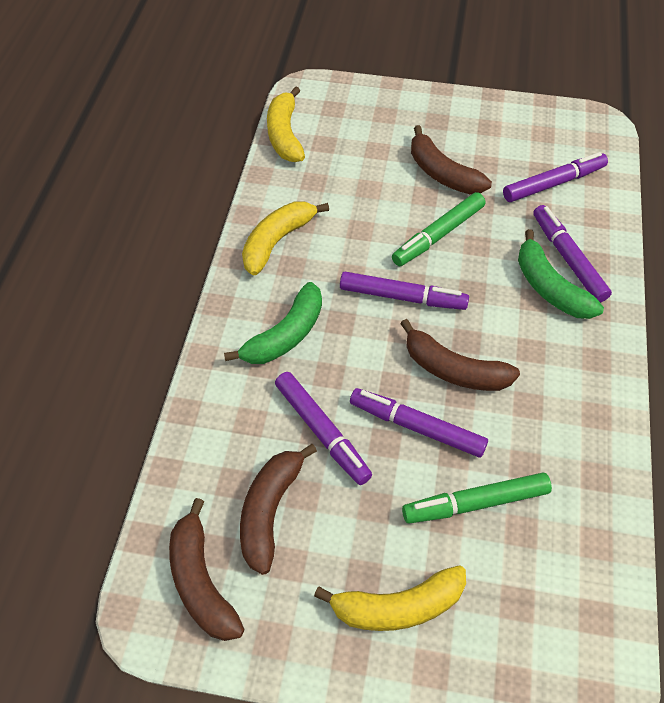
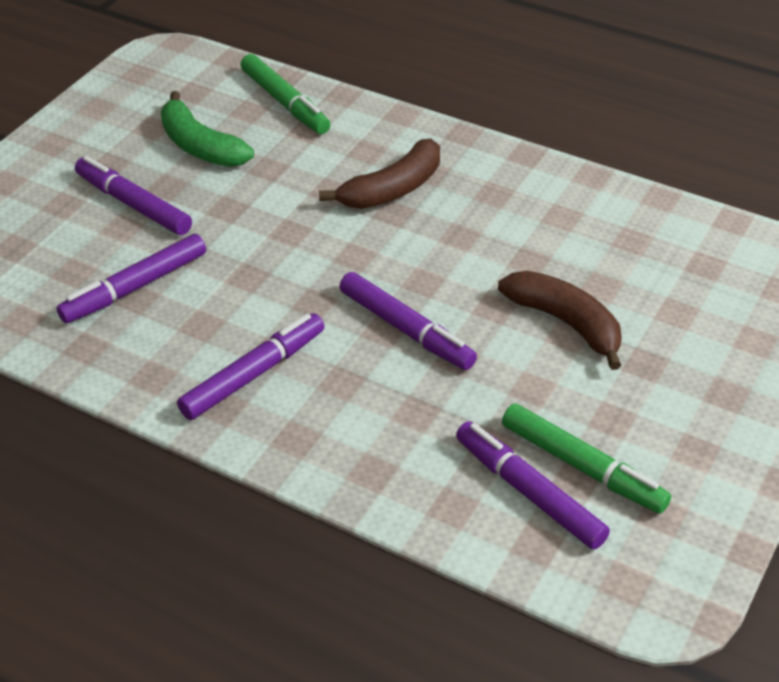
brown banana: 4 -> 2
green banana: 2 -> 1
yellow banana: 3 -> 0

